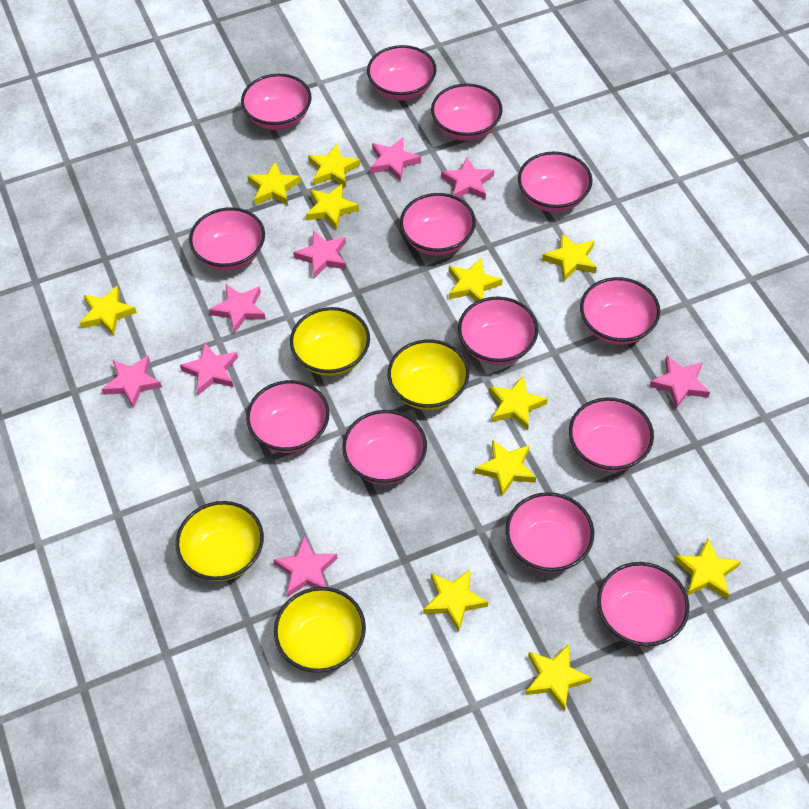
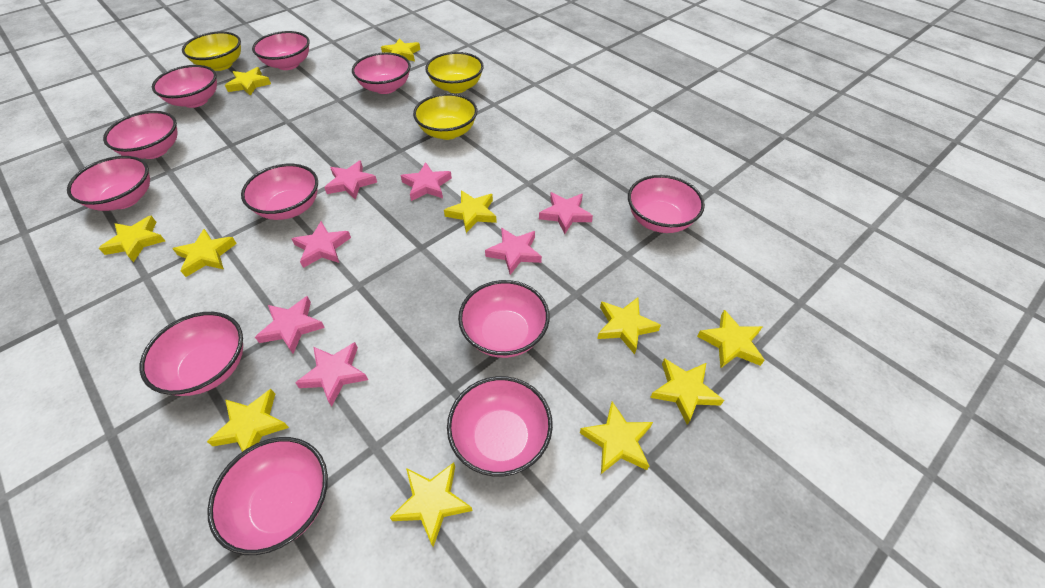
pink bowl: 13 -> 11
pink star: 8 -> 7
yellow bowl: 4 -> 3

